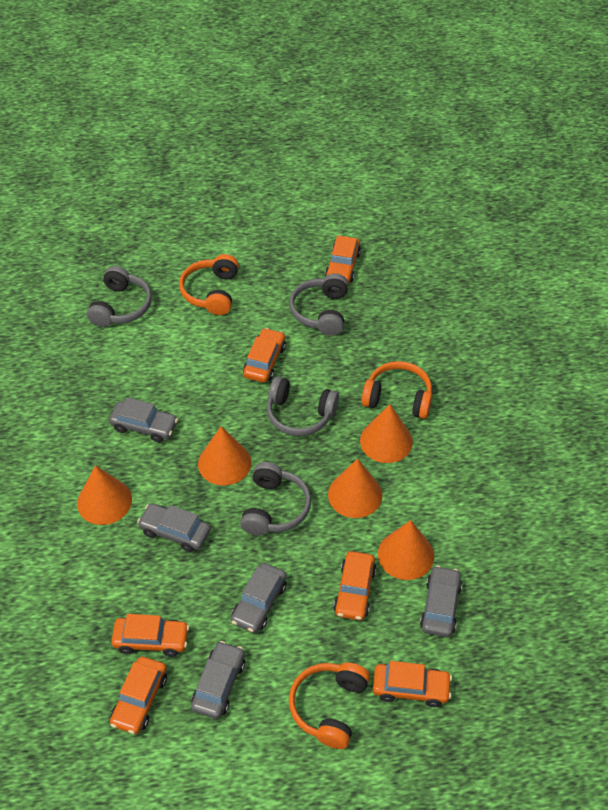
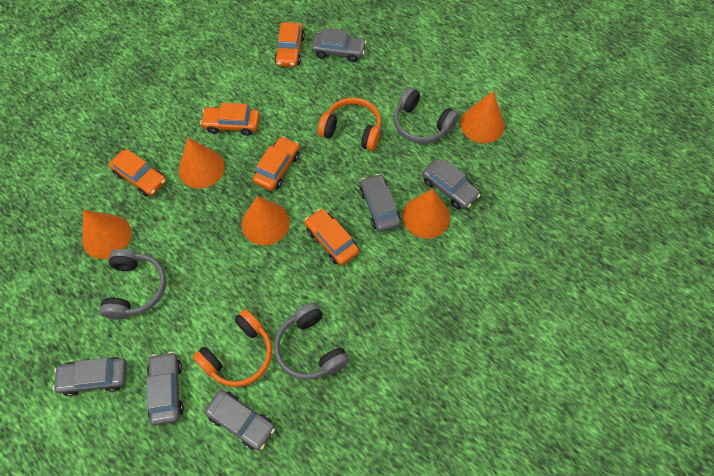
grey car: 5 -> 6
grey headphones: 4 -> 3
orange car: 6 -> 5
orange headphones: 3 -> 2

